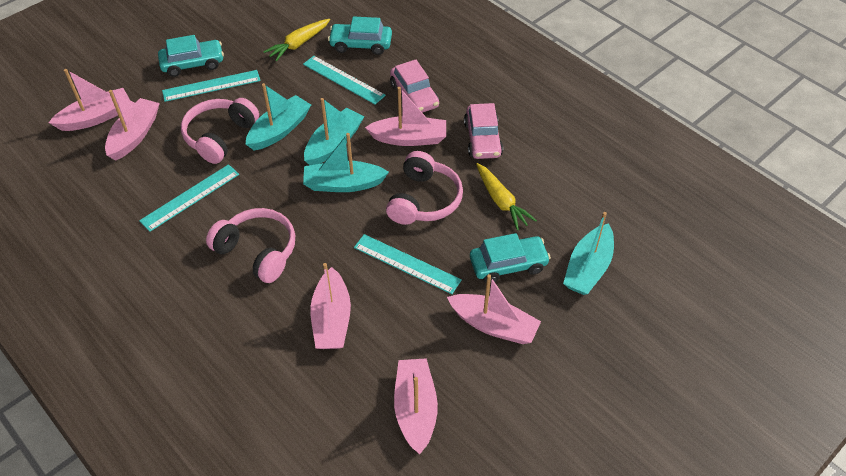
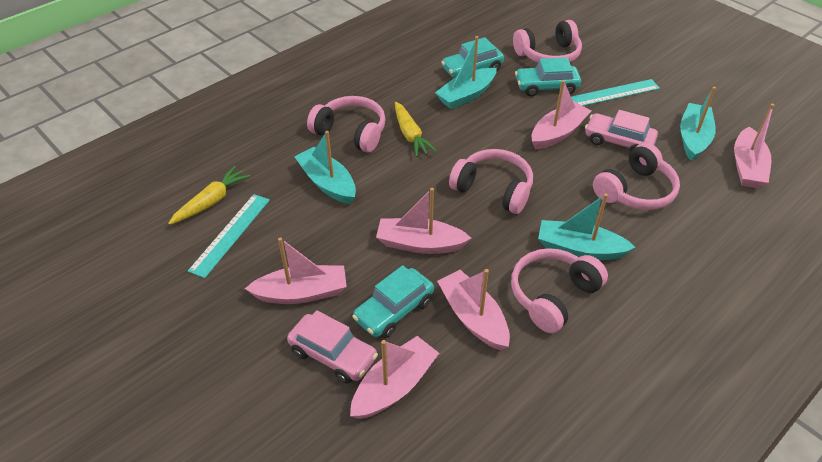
pink headphones: 3 -> 5
turquoise ruler: 4 -> 2

